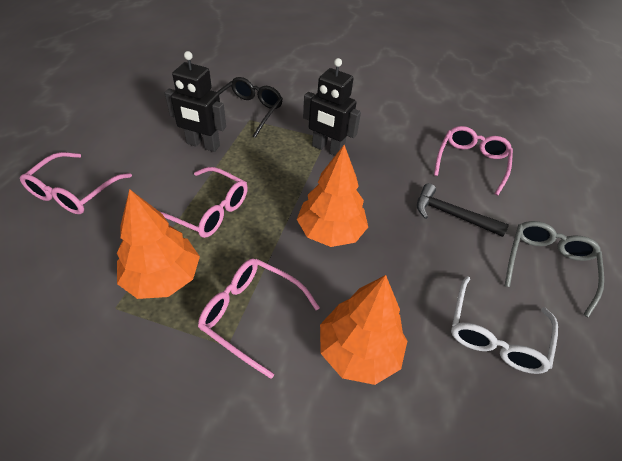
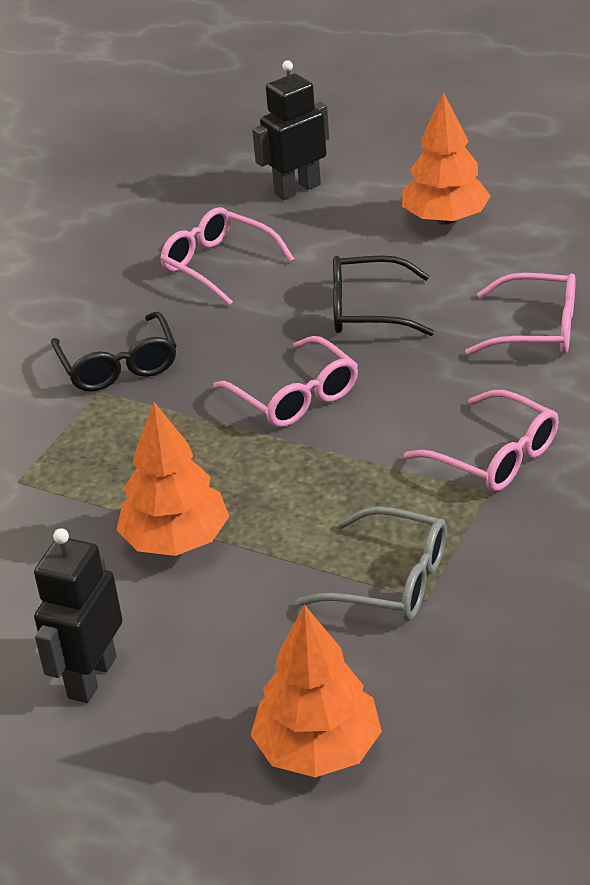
black glasses: 1 -> 2
black hammer: 1 -> 0
white glasses: 1 -> 0

